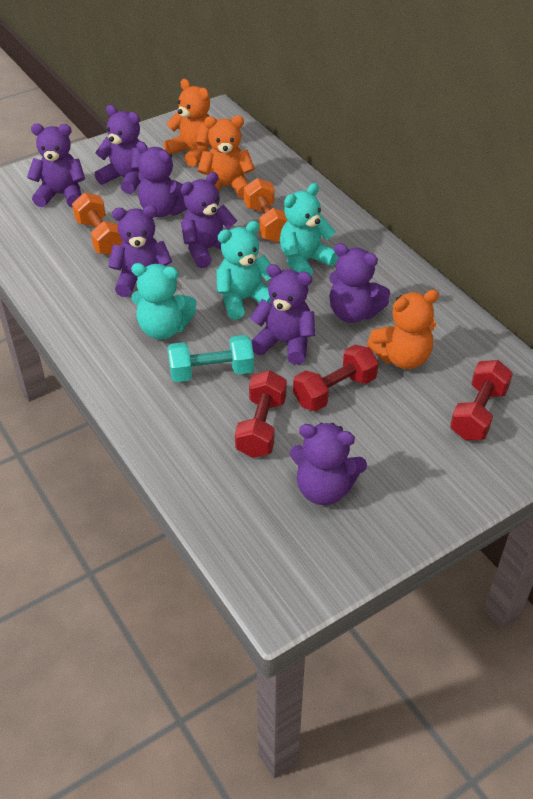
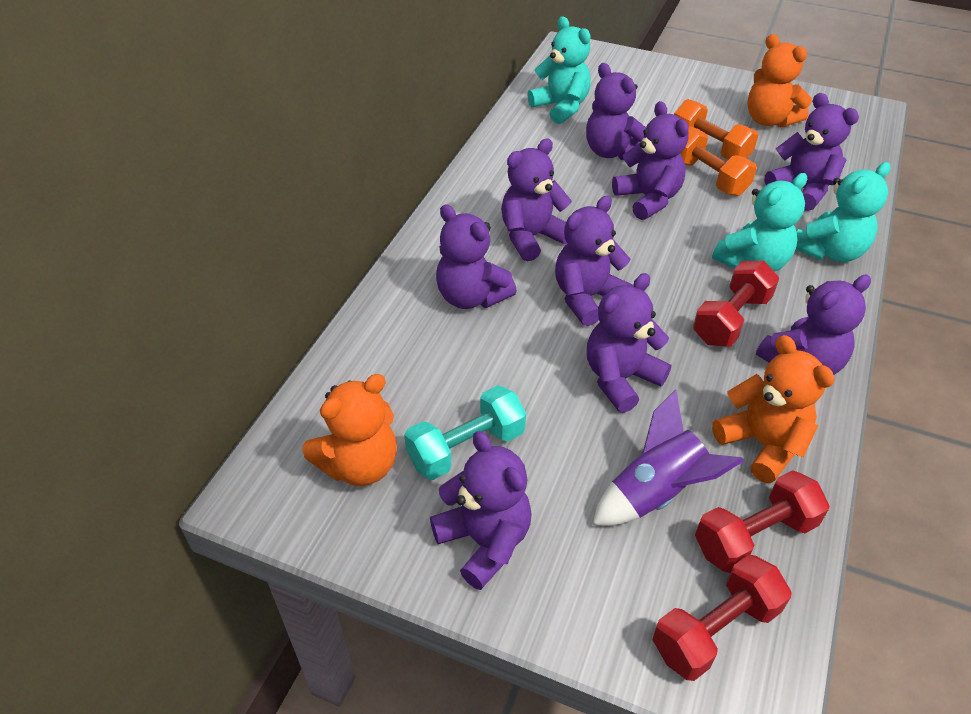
purple rocket: 0 -> 1
purple teddy bear: 8 -> 9

